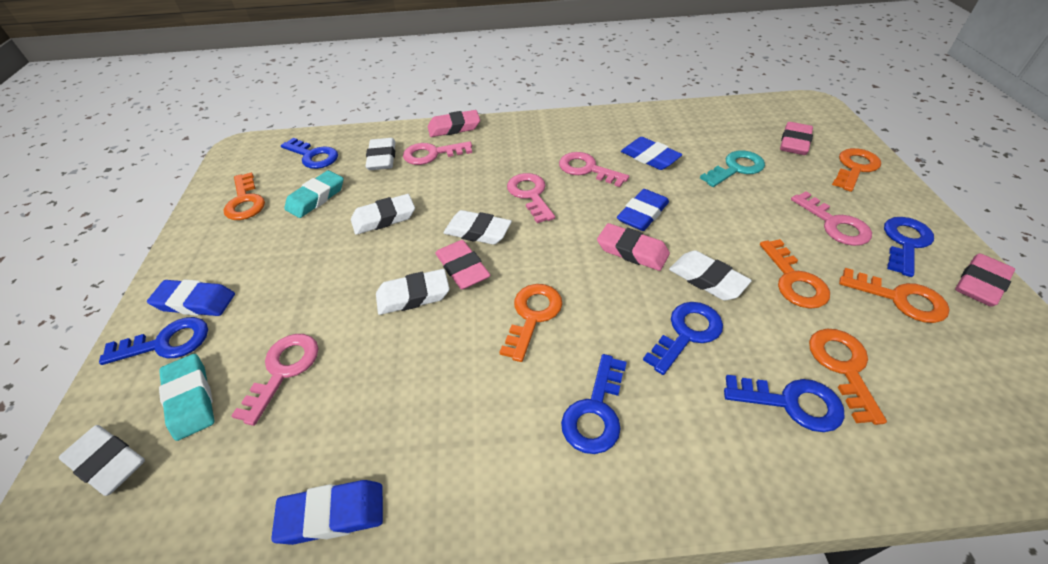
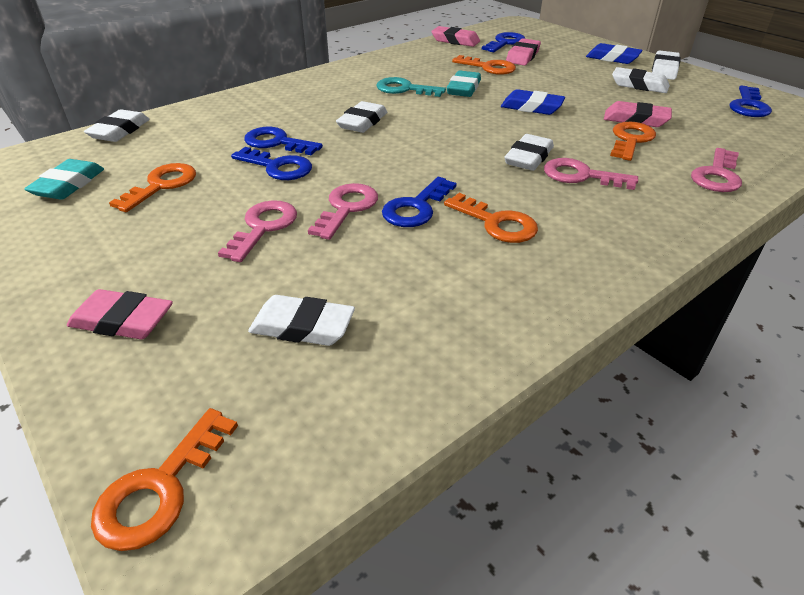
blue eraser: 4 -> 2
blue key: 6 -> 5
orange key: 6 -> 5
pink eraser: 5 -> 4
pink key: 5 -> 4

